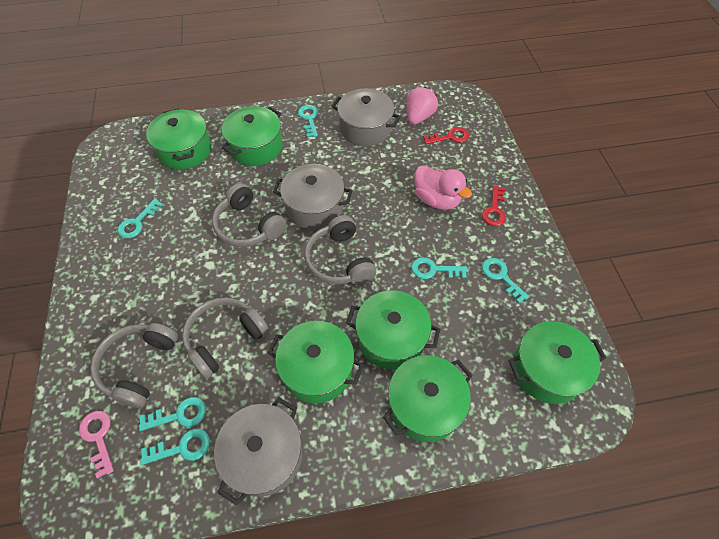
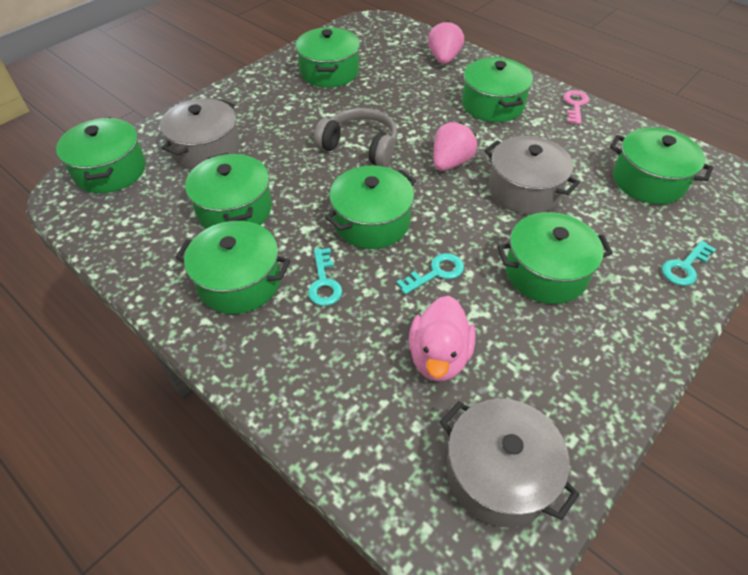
green pot: 6 -> 8
grey headphones: 4 -> 1
pink strawberry: 1 -> 2
red key: 2 -> 0
turquoise key: 6 -> 3

